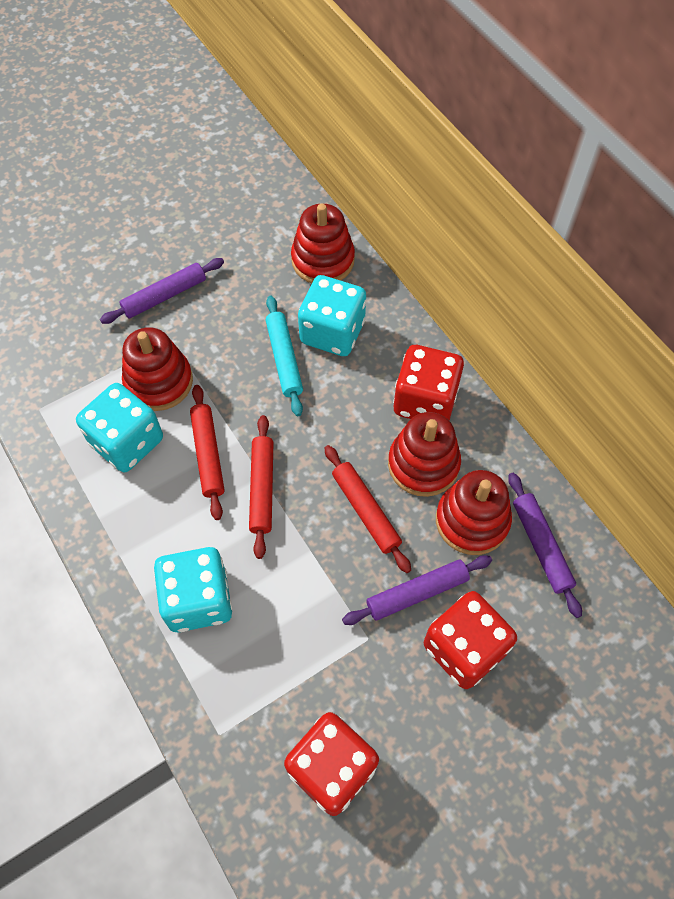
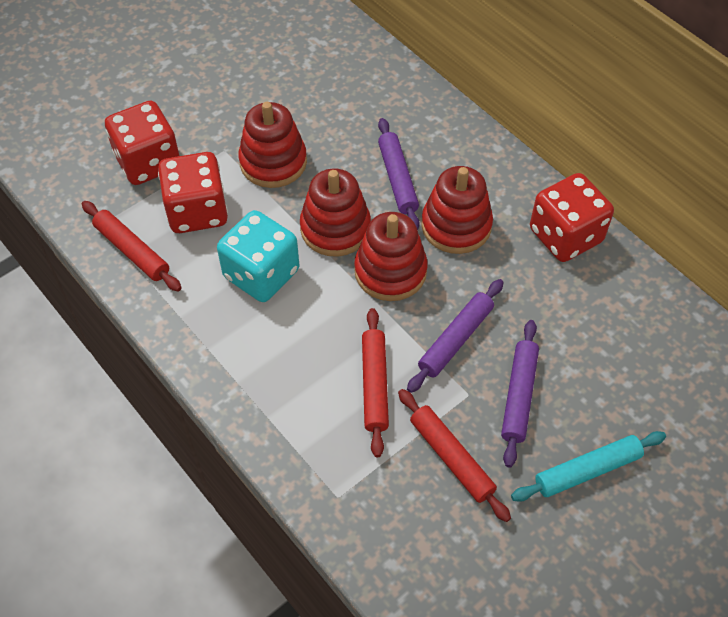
turquoise dice: 3 -> 1

